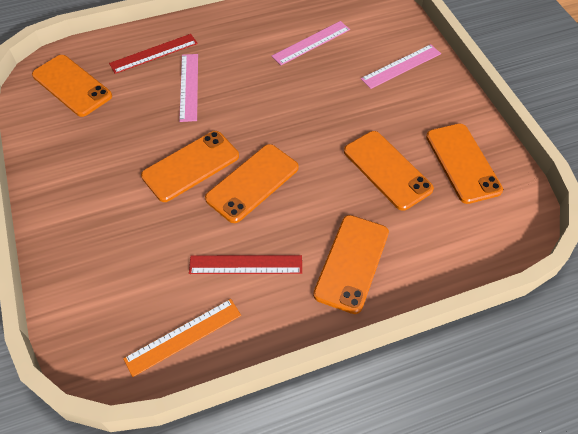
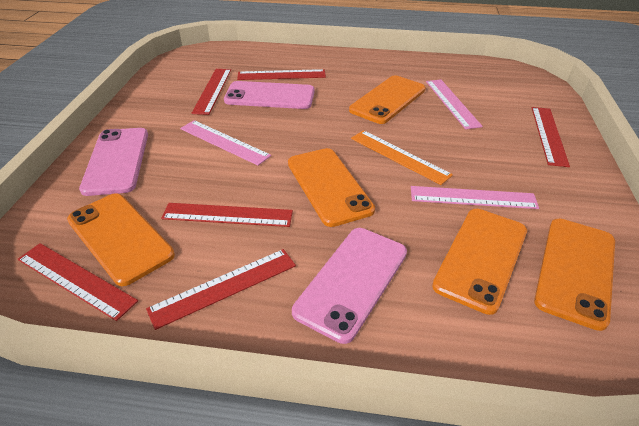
orange phone: 6 -> 5
pink phone: 0 -> 3
red ruler: 2 -> 6

